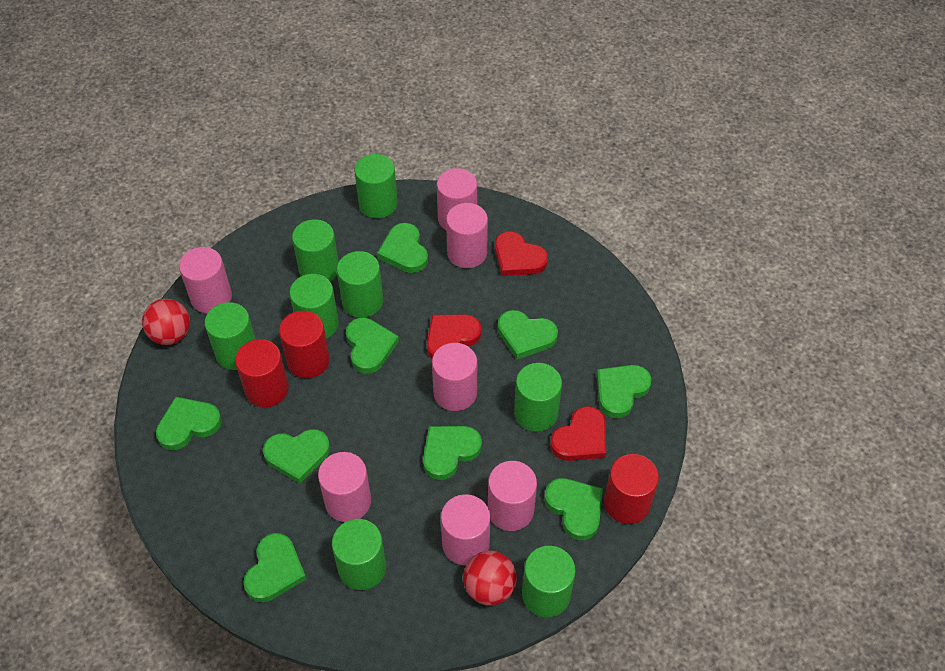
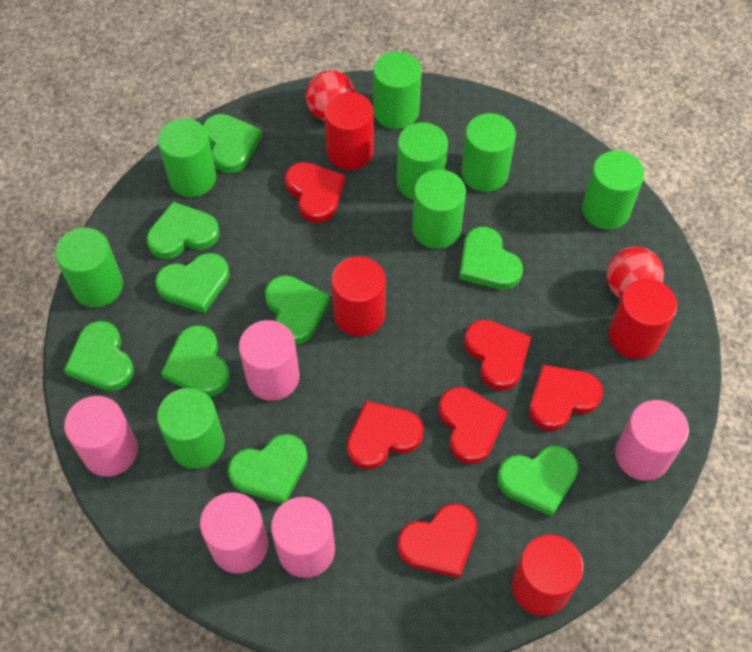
pink cylinder: 7 -> 5
red cylinder: 3 -> 4
red heart: 3 -> 6

